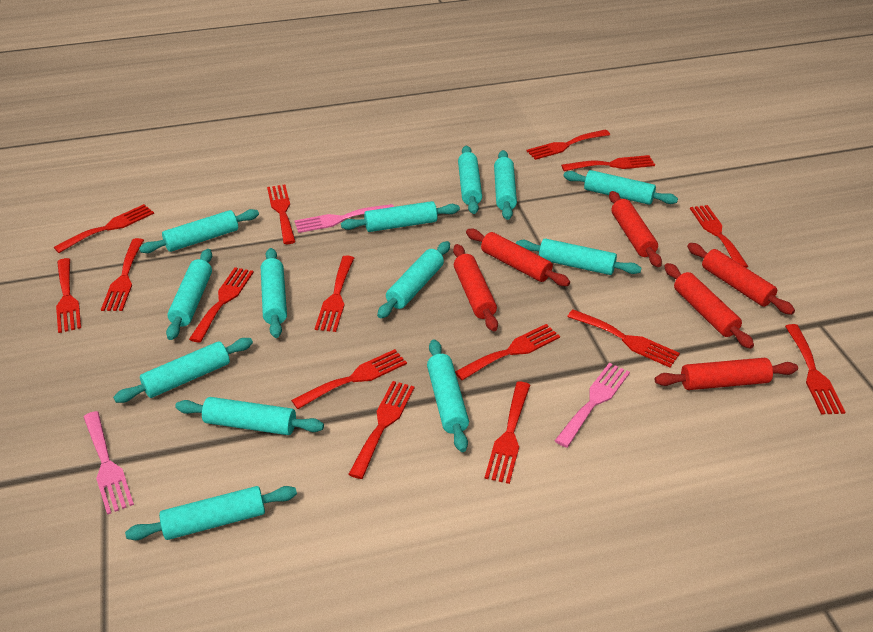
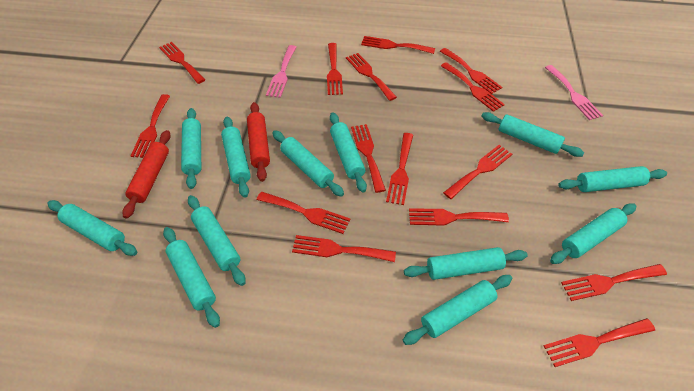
pink fork: 3 -> 2
red rolling pin: 6 -> 2
turquoise rolling pin: 13 -> 12

